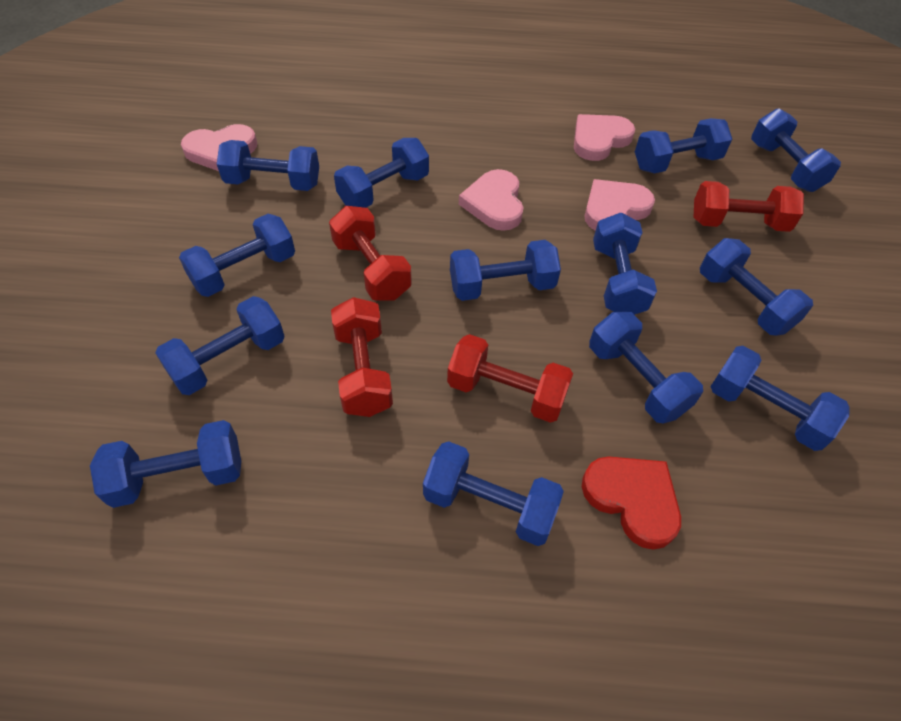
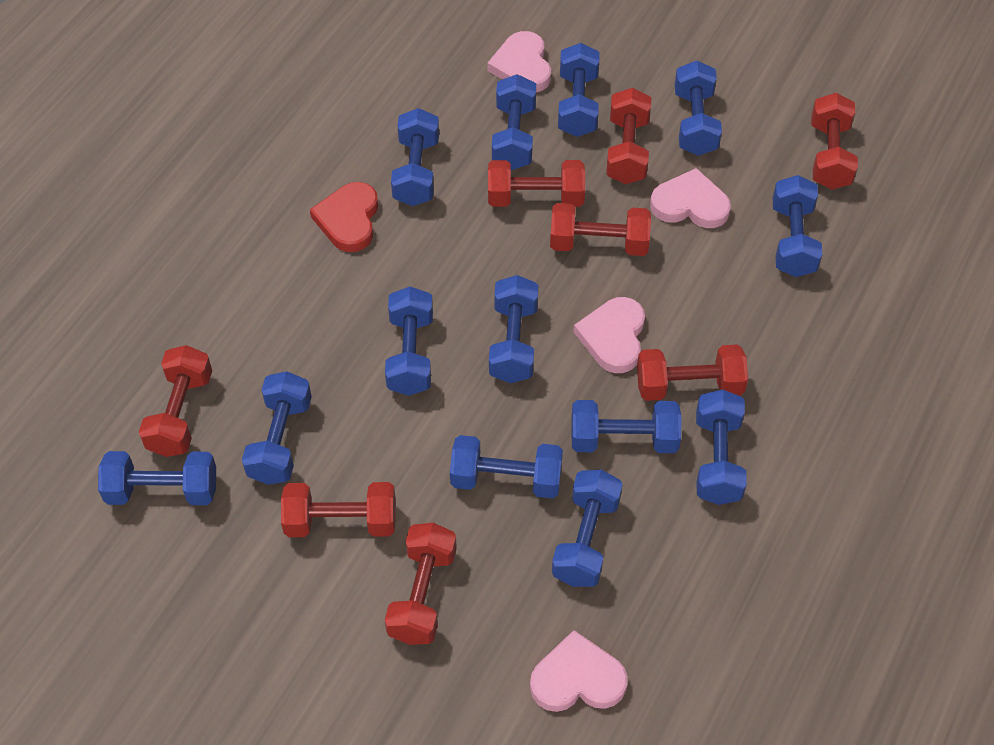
red dumbbell: 4 -> 8

